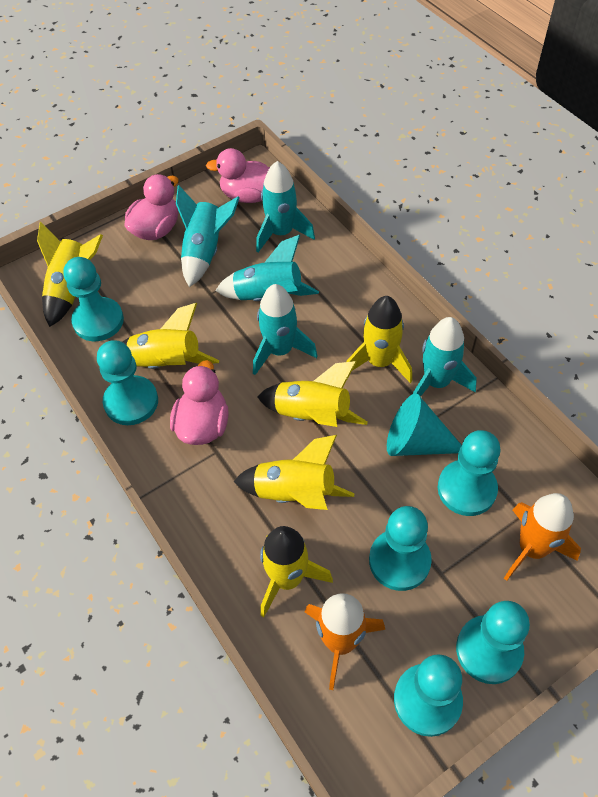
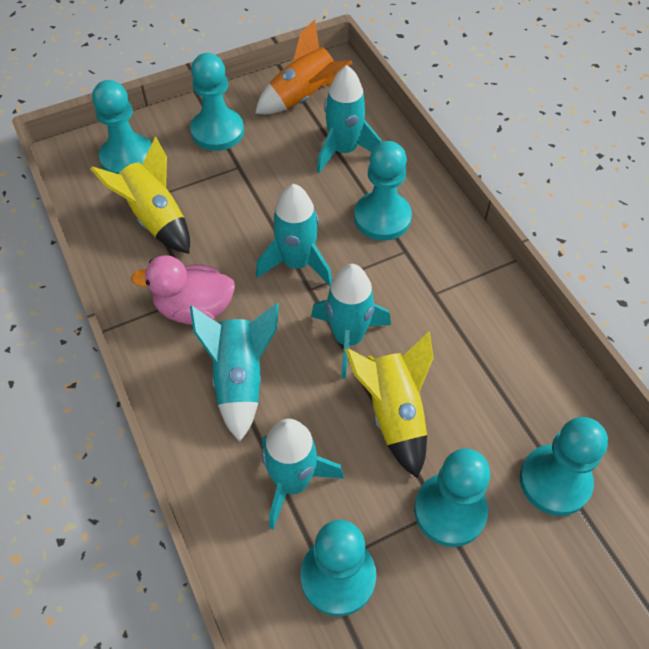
orange rocket: 2 -> 1
pink duck: 3 -> 1
turquoise cone: 1 -> 0
yellow rocket: 6 -> 2

